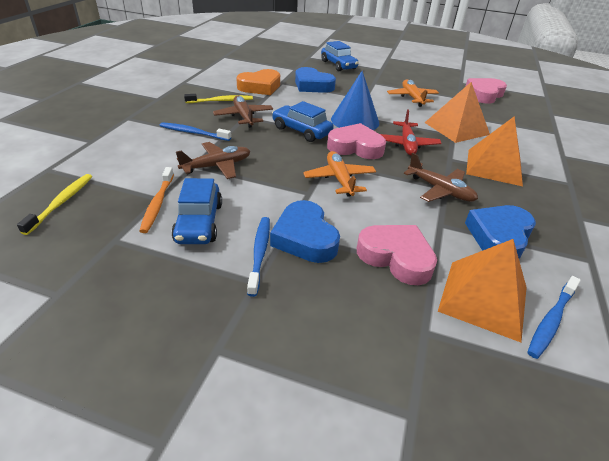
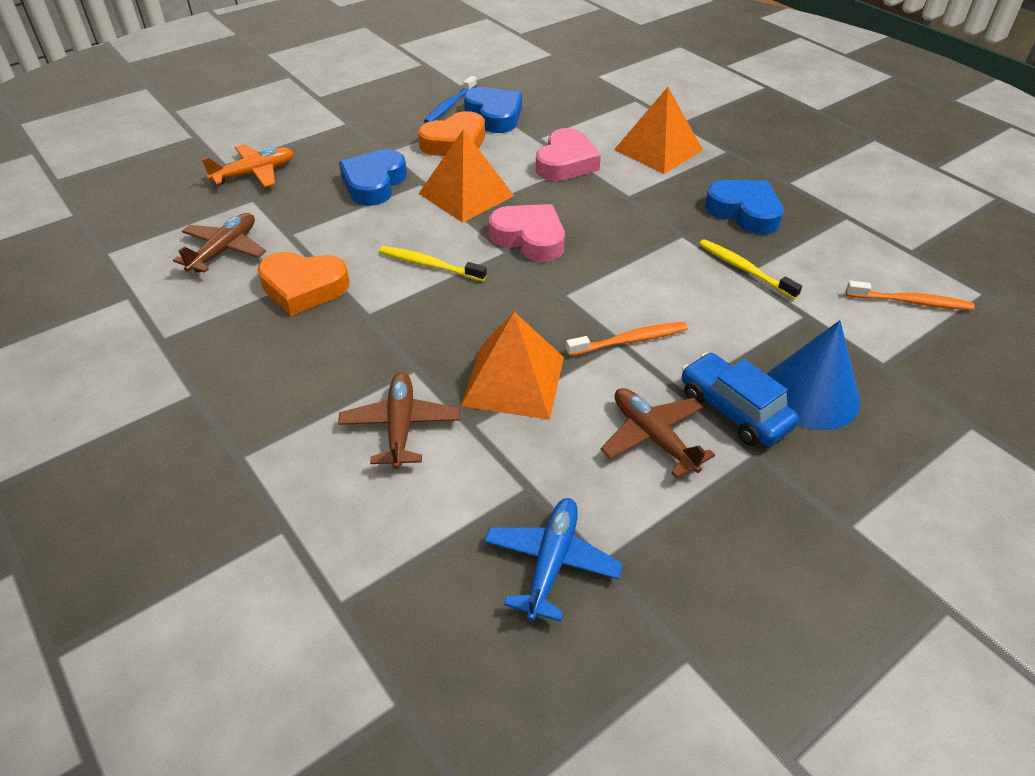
blue car: 3 -> 1
blue plane: 0 -> 1
blue toothbrush: 3 -> 1
orange heart: 1 -> 2
orange plane: 2 -> 1
orange toothbrush: 1 -> 2
pink heart: 3 -> 2
red plane: 1 -> 0

